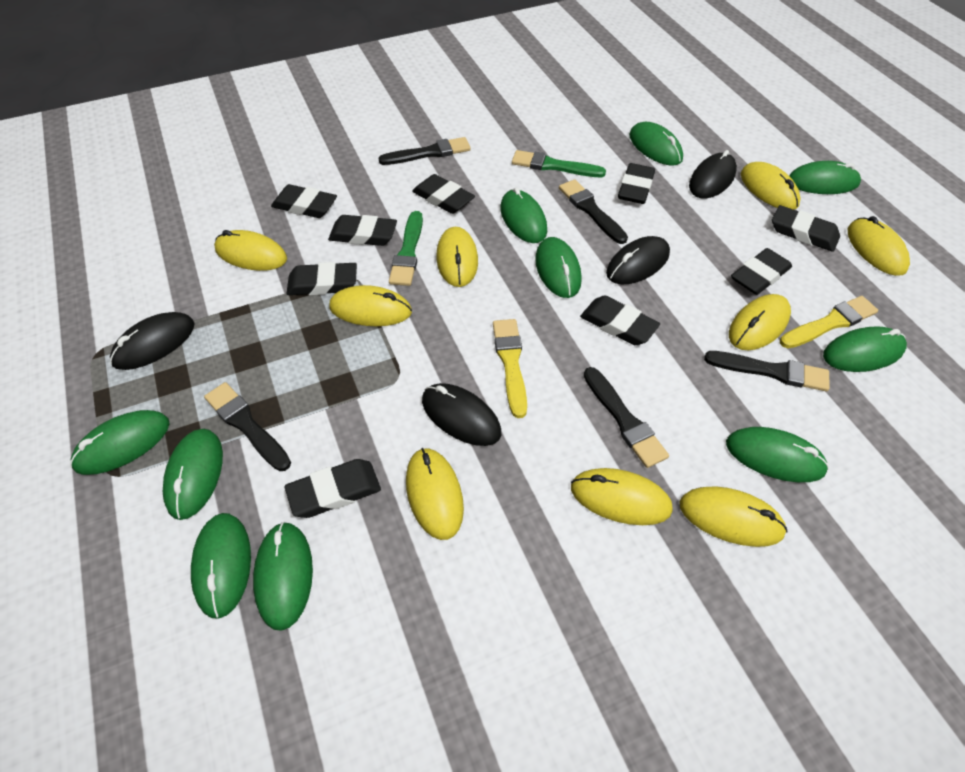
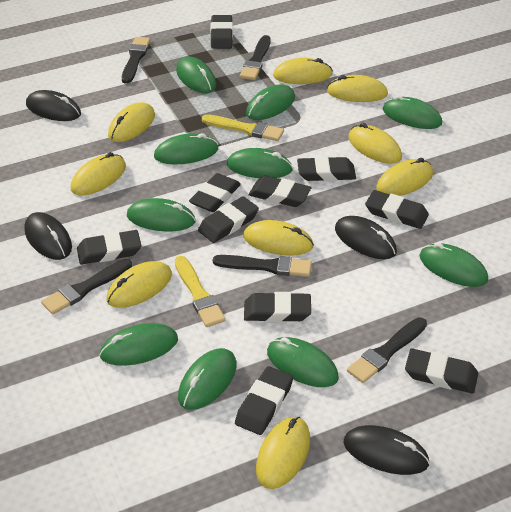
black eraser: 9 -> 10
green brush: 2 -> 0

